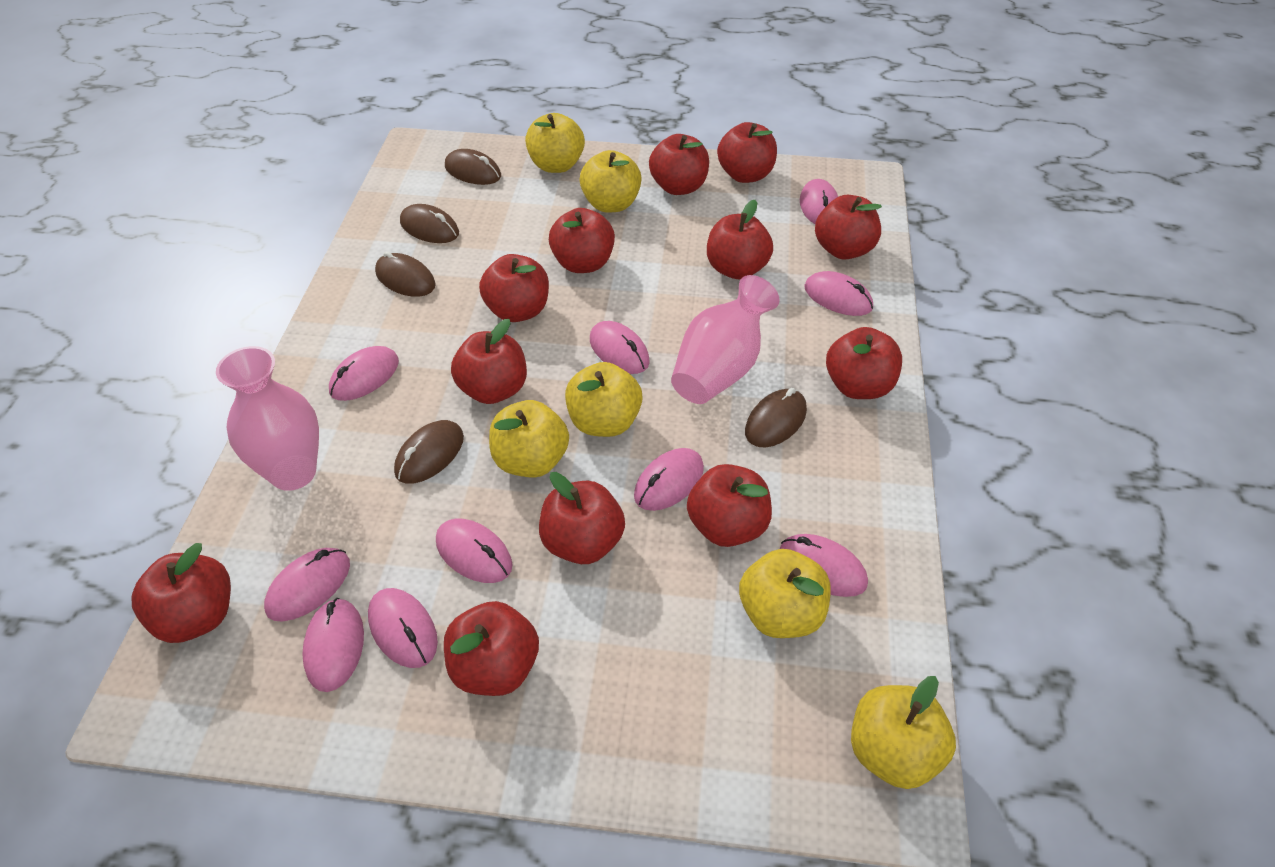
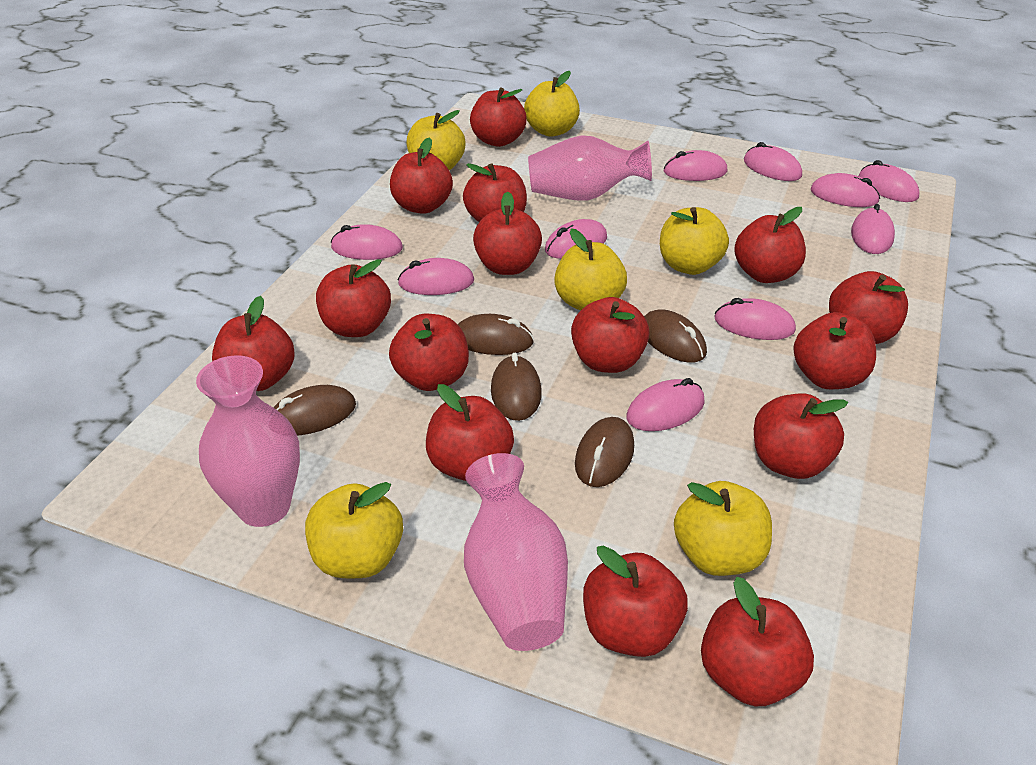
pink vase: 2 -> 3
red apple: 12 -> 15

